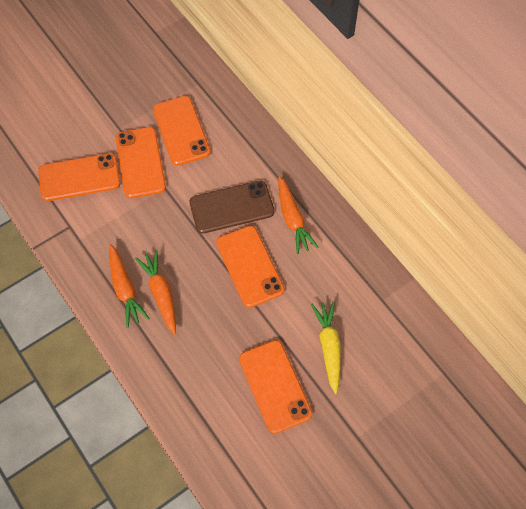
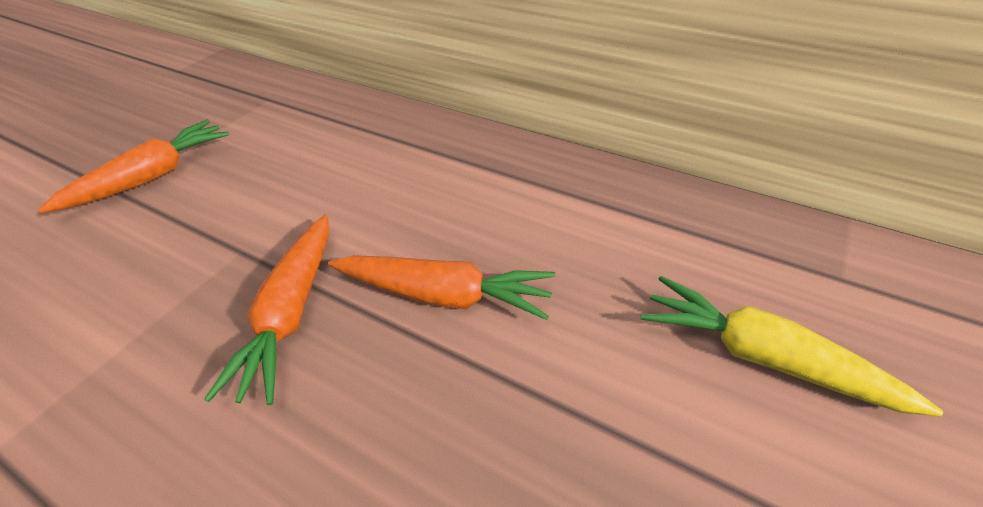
brown phone: 1 -> 0
orange phone: 5 -> 0

